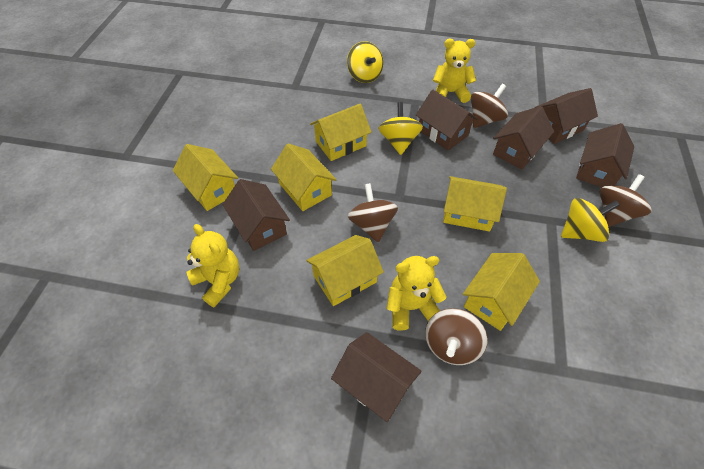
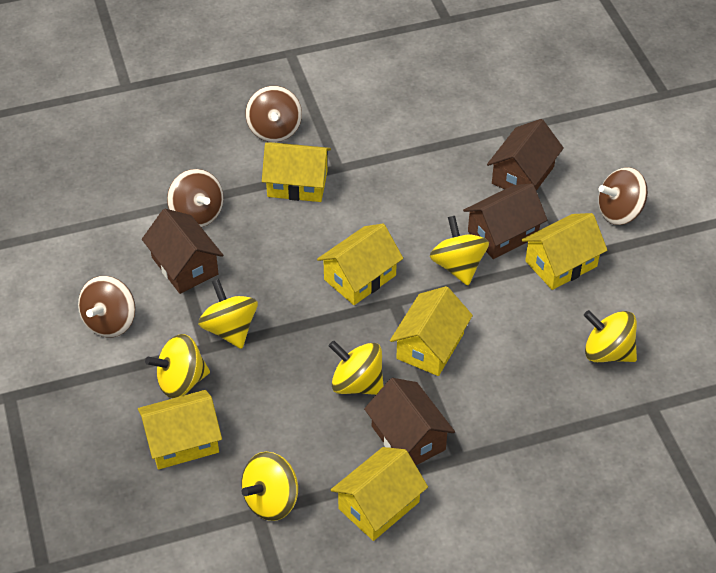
brown house: 6 -> 4
yellow spinning top: 3 -> 6
yellow teddy bear: 3 -> 0

